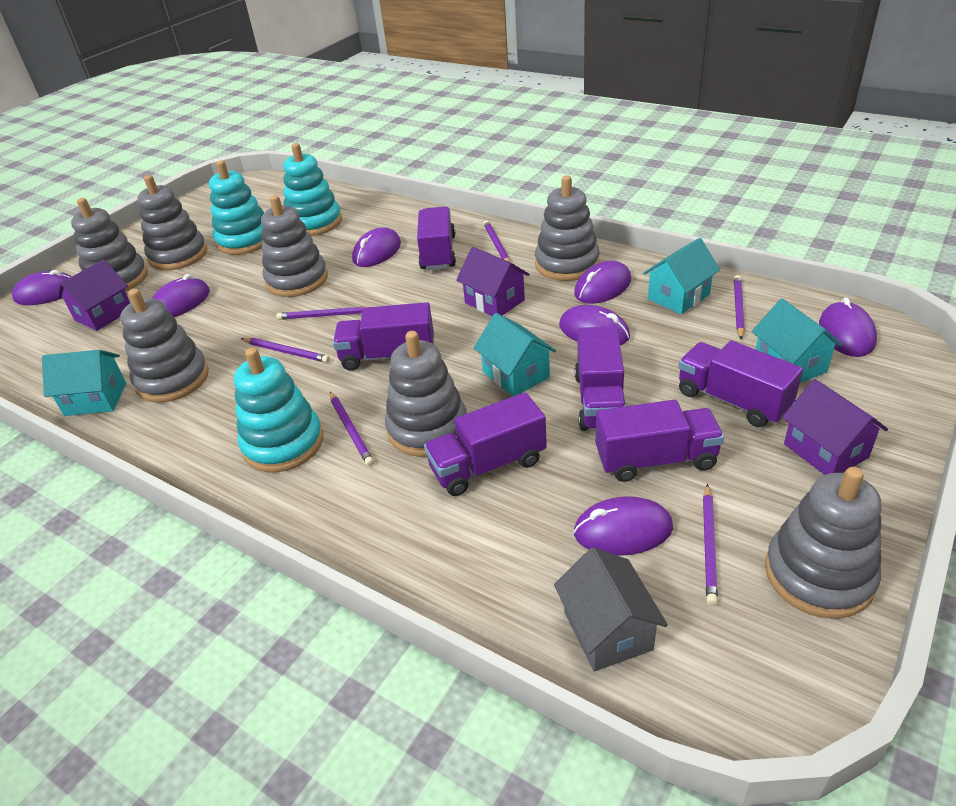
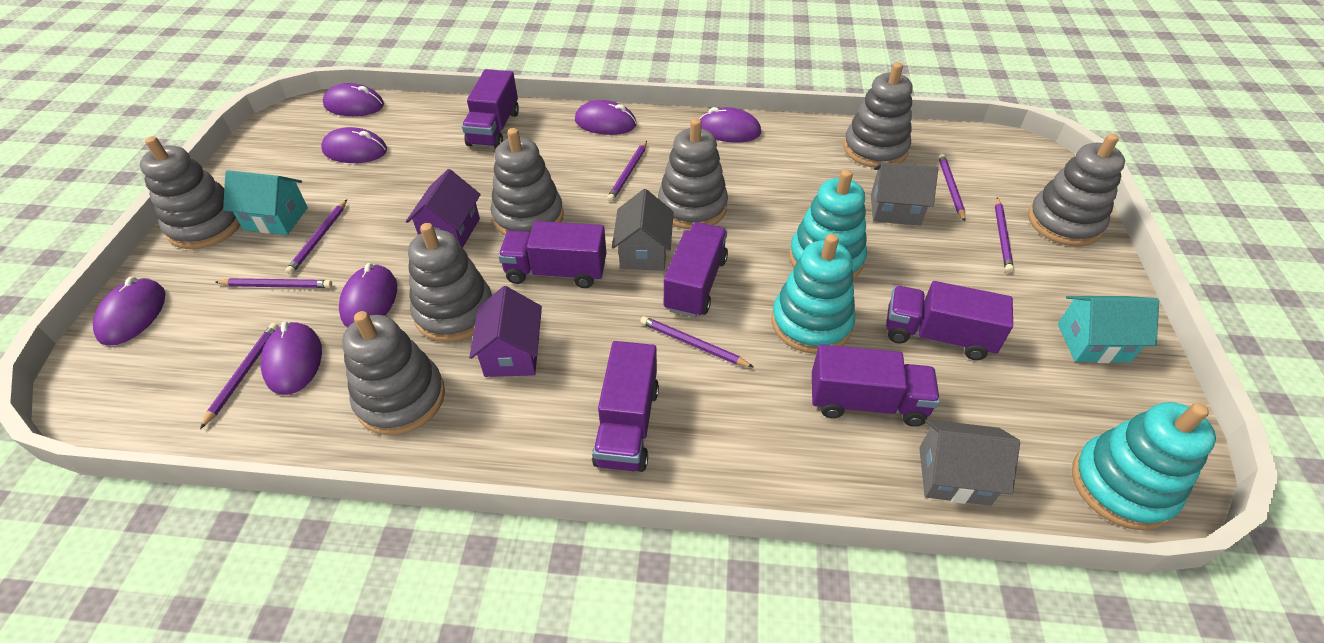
grey house: 1 -> 3
purple house: 3 -> 2
purple pencil: 6 -> 7
turquoise house: 4 -> 2

